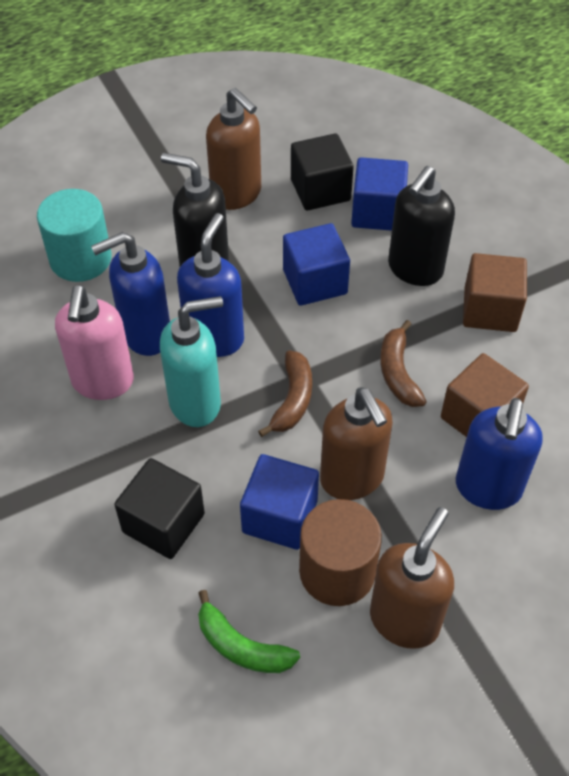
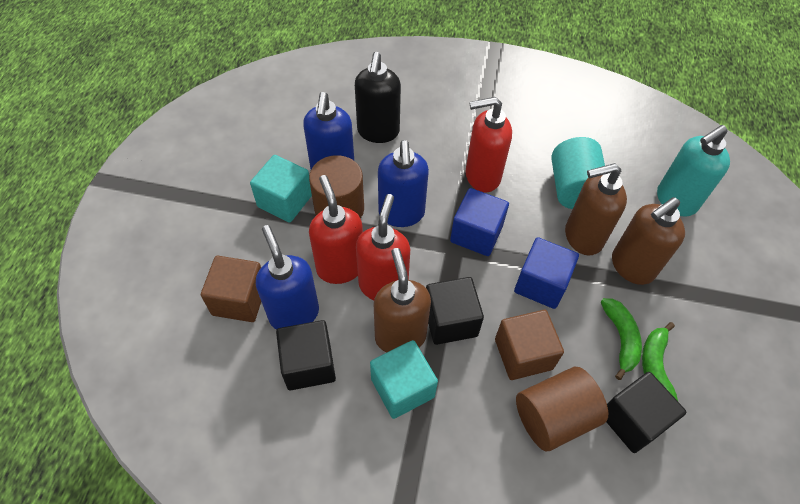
black cube: 2 -> 3
black soap dispenser: 2 -> 1
blue cube: 3 -> 2
brown banana: 2 -> 0
brown cylinder: 1 -> 2
green banana: 1 -> 2
pink soap dispenser: 1 -> 0
red soap dispenser: 0 -> 3
turquoise cube: 0 -> 2

